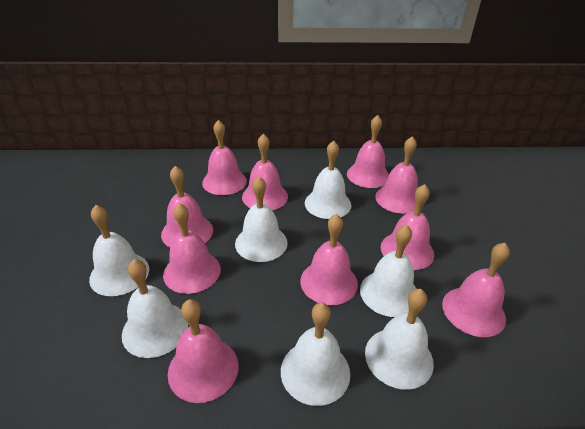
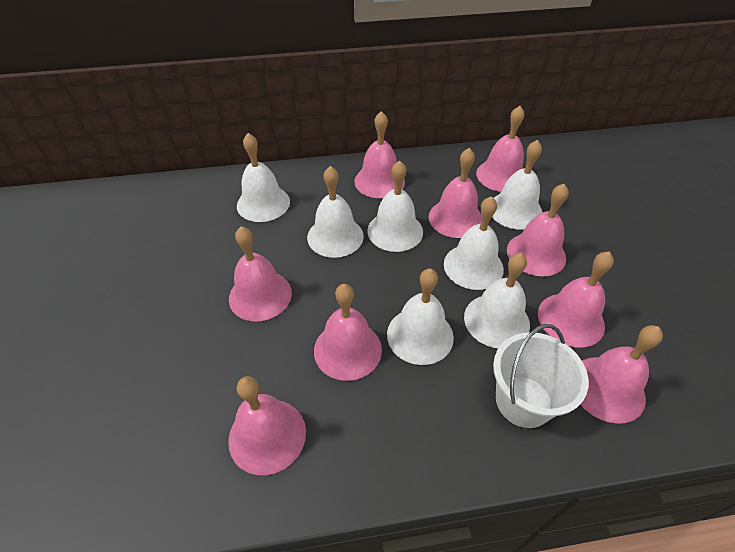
pink bell: 10 -> 9
white bucket: 0 -> 1

